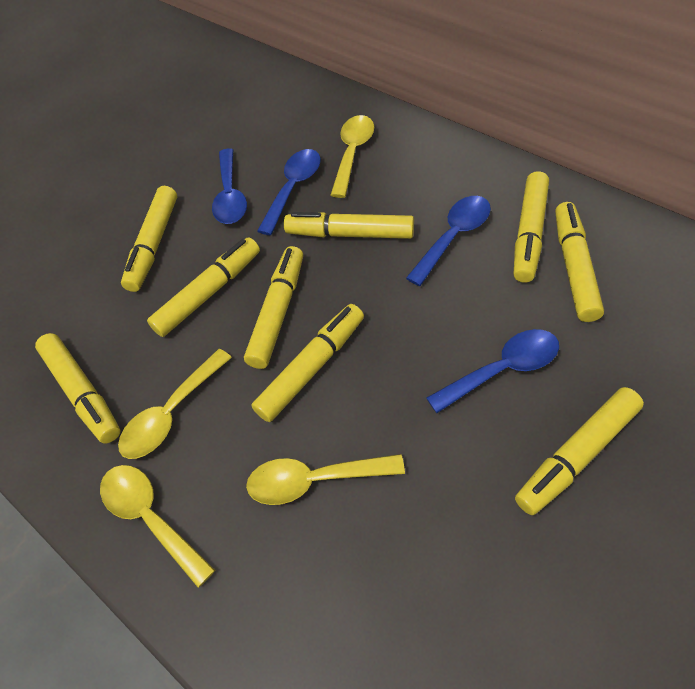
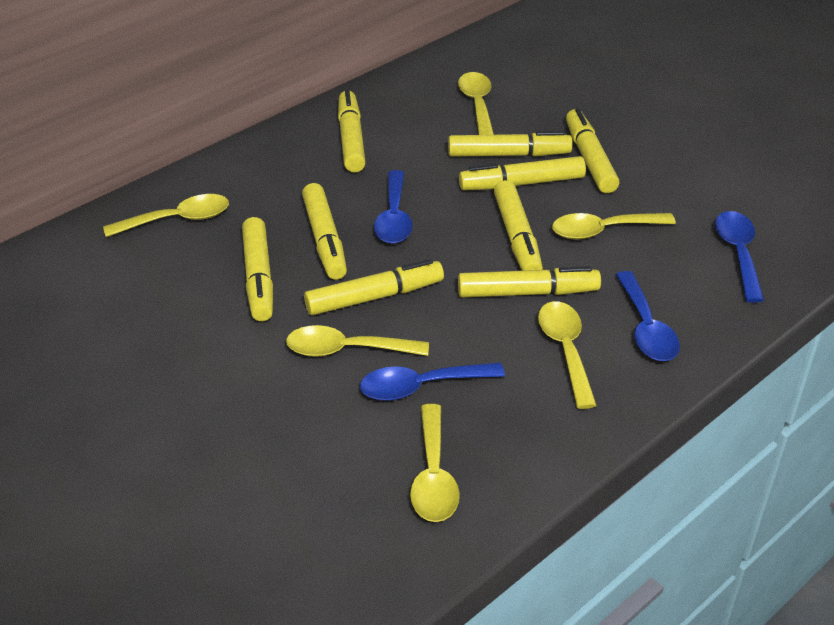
yellow spoon: 4 -> 6

